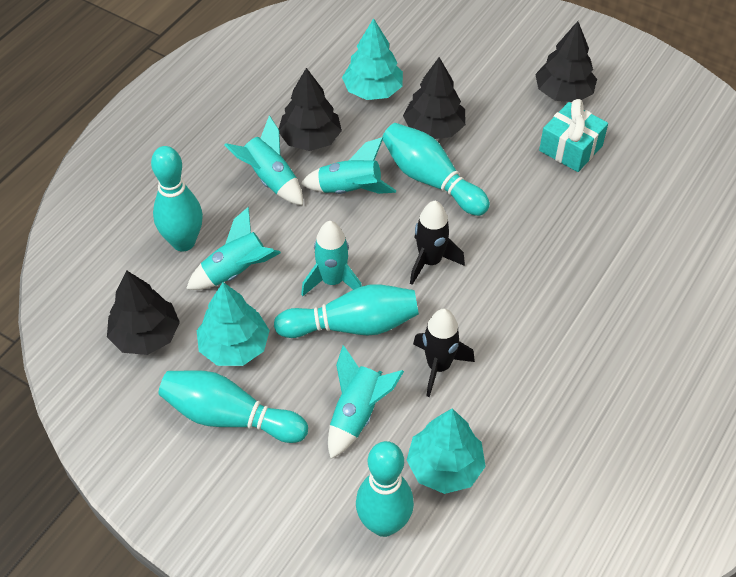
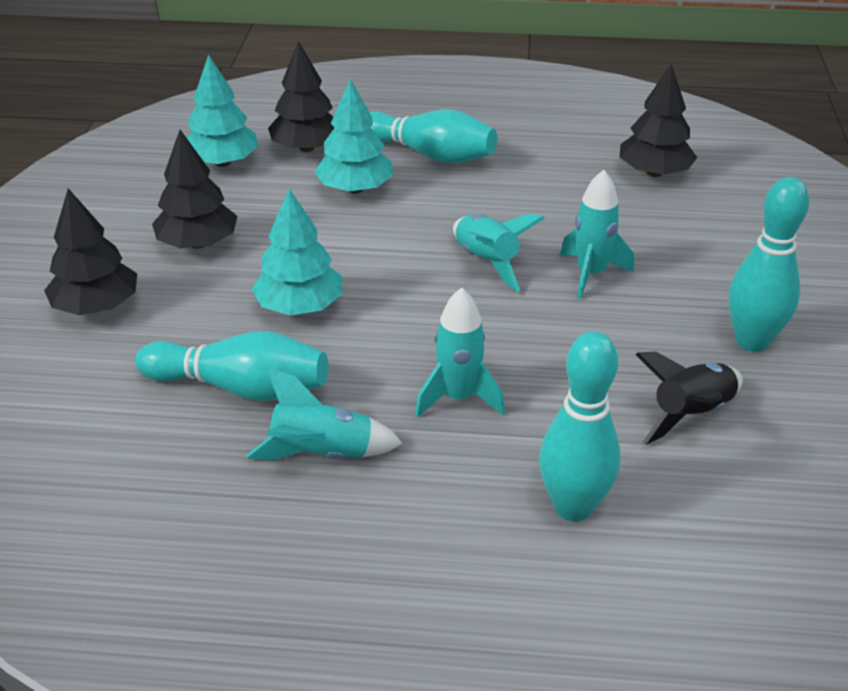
black rocket: 2 -> 1
turquoise bowling pin: 5 -> 4
turquoise gift: 1 -> 0
turquoise rocket: 5 -> 4

